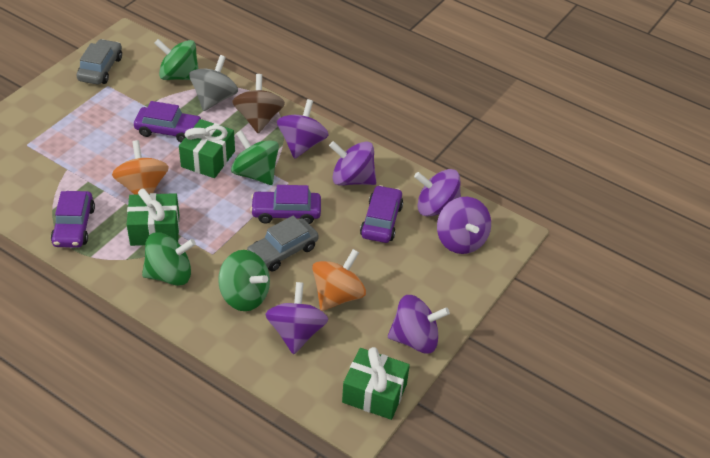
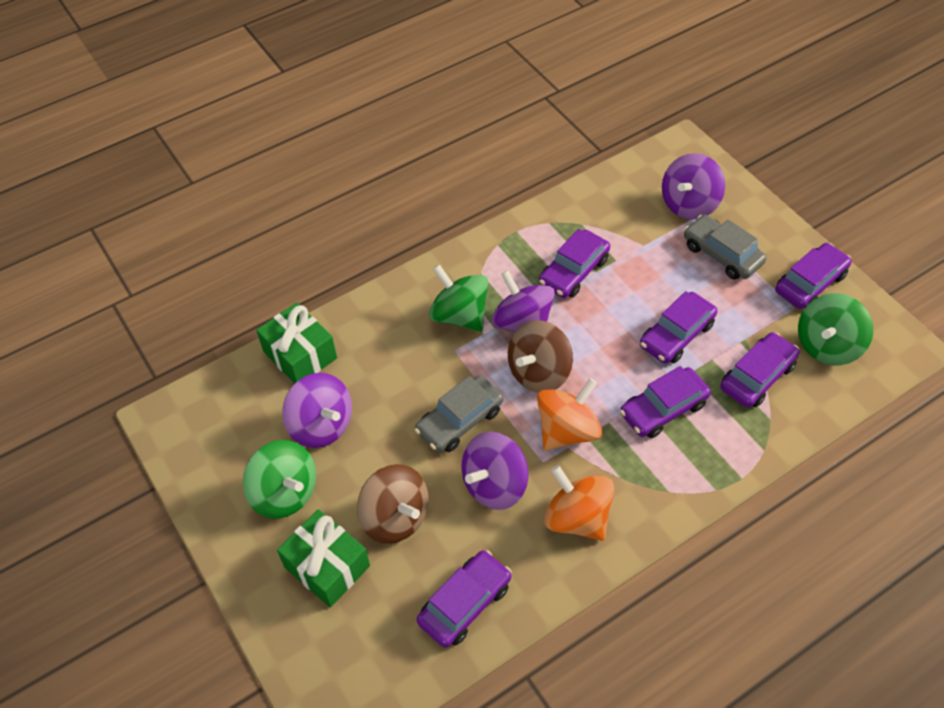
brown spinning top: 1 -> 2
green gift: 3 -> 2
green spinning top: 4 -> 3
grey spinning top: 1 -> 0
purple car: 4 -> 6
purple spinning top: 6 -> 4

